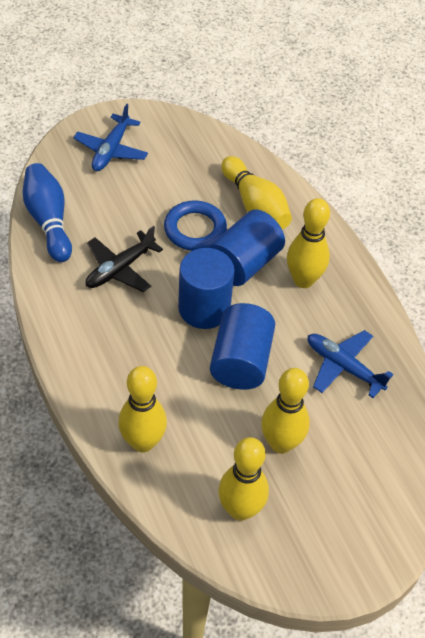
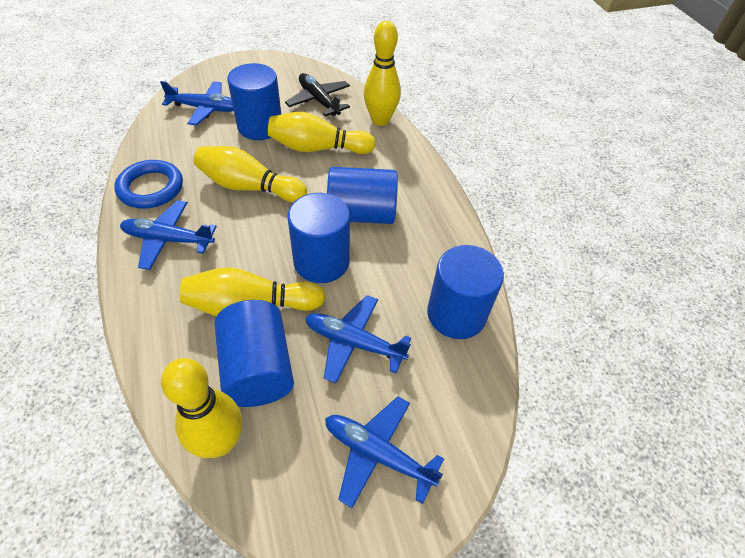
blue bowling pin: 1 -> 0
blue cylinder: 3 -> 5
blue plane: 2 -> 4

